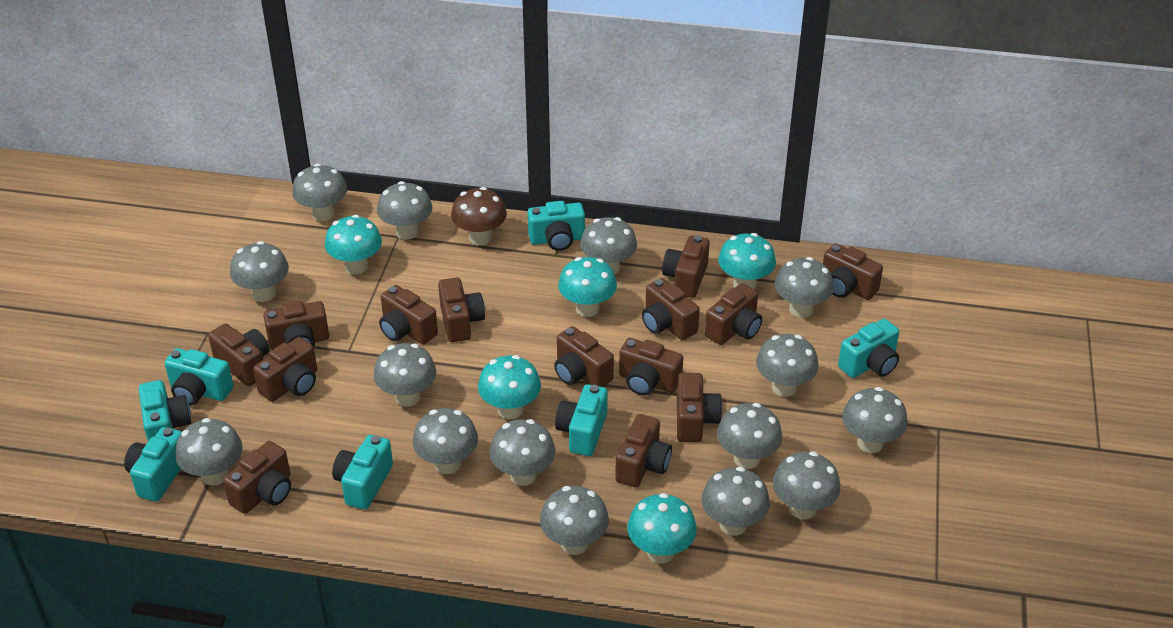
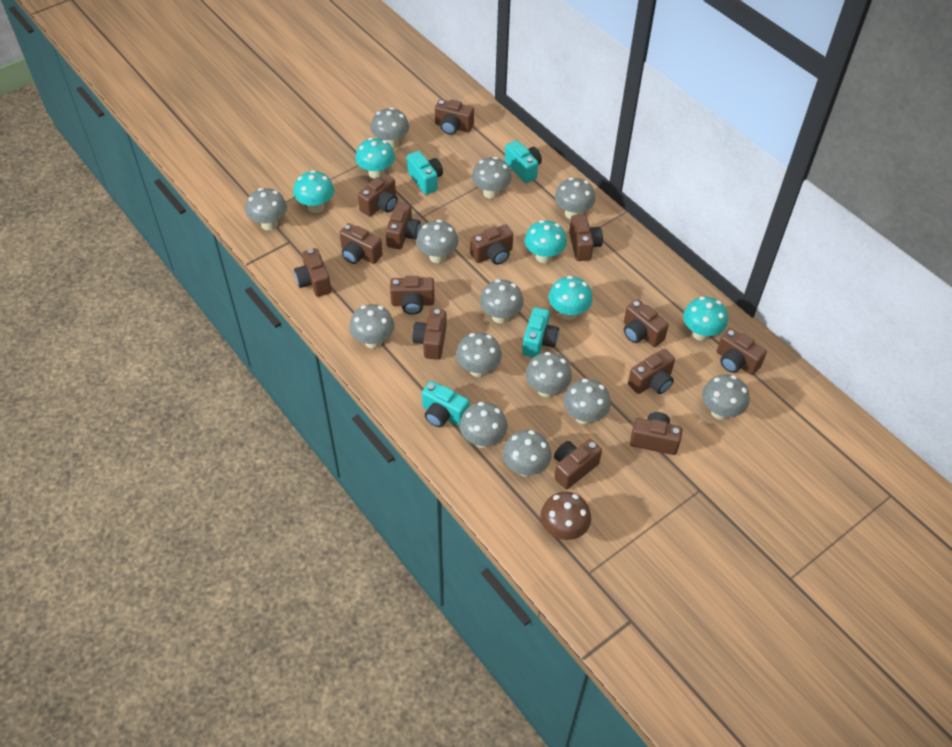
grey mushroom: 15 -> 13
turquoise camera: 7 -> 4

